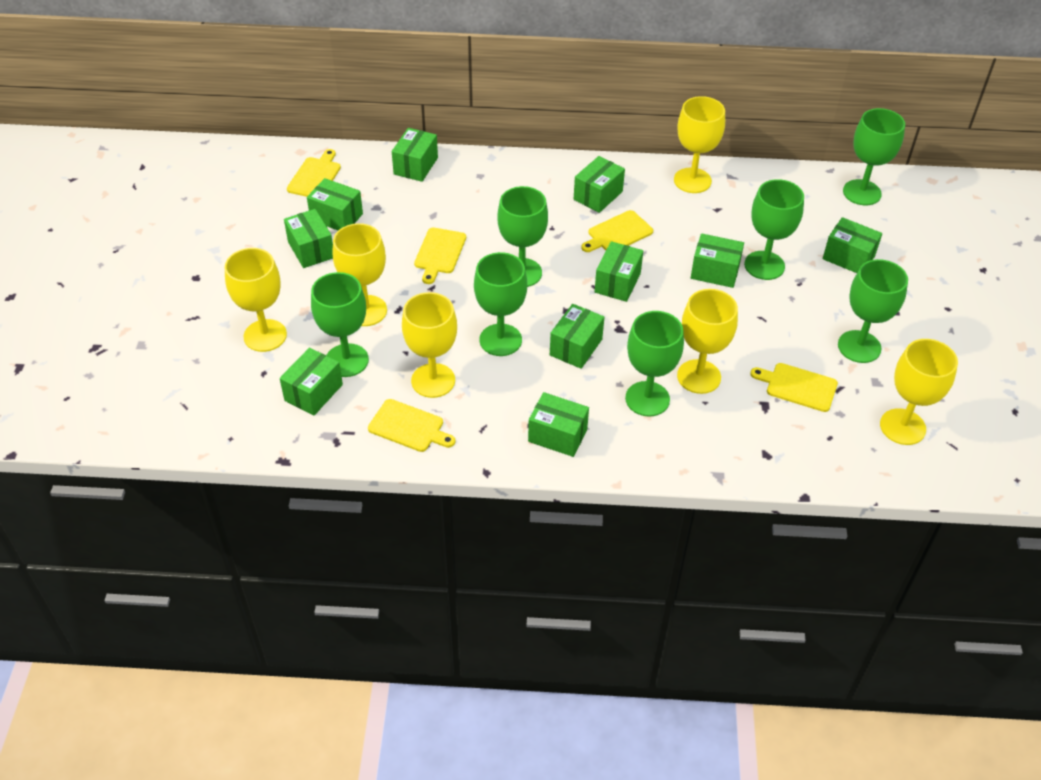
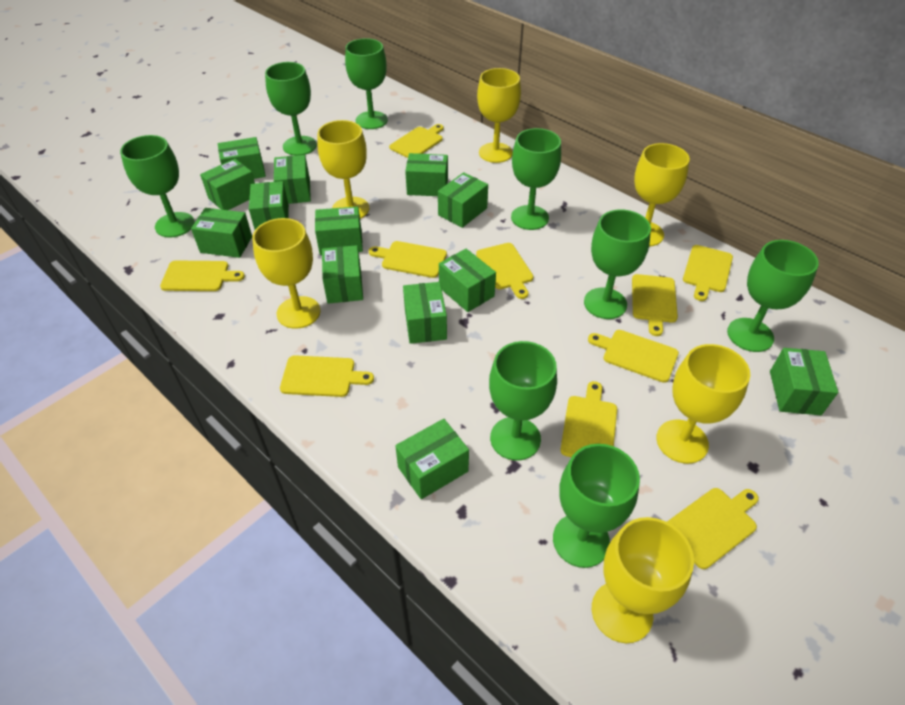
green box: 10 -> 13
green goblet: 7 -> 8
yellow cutting board: 5 -> 10

